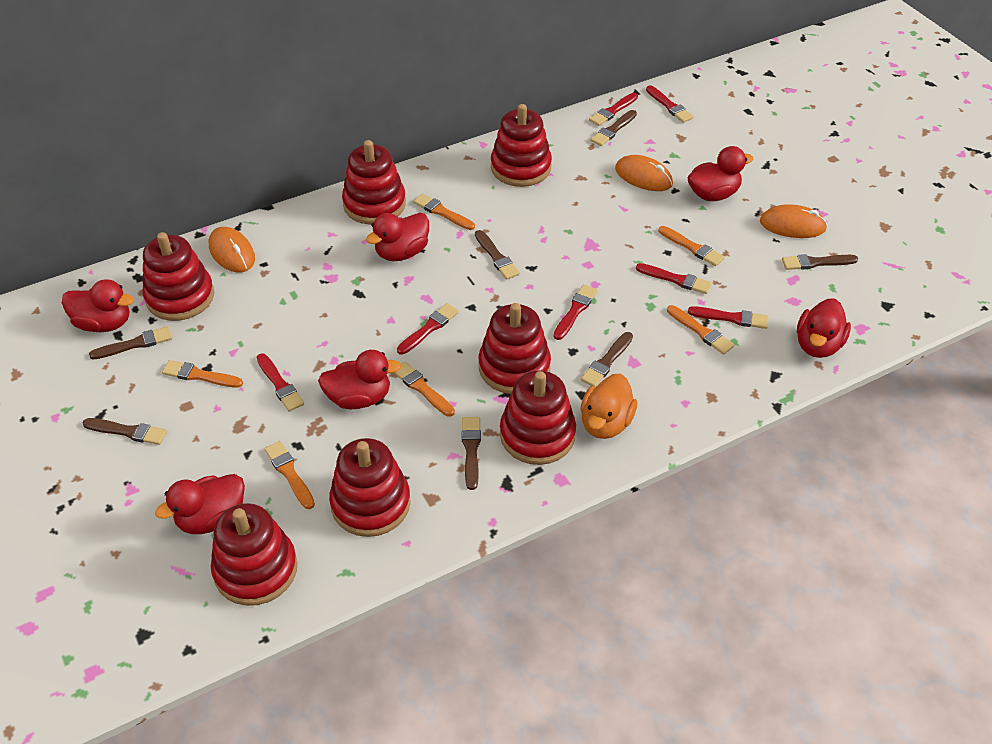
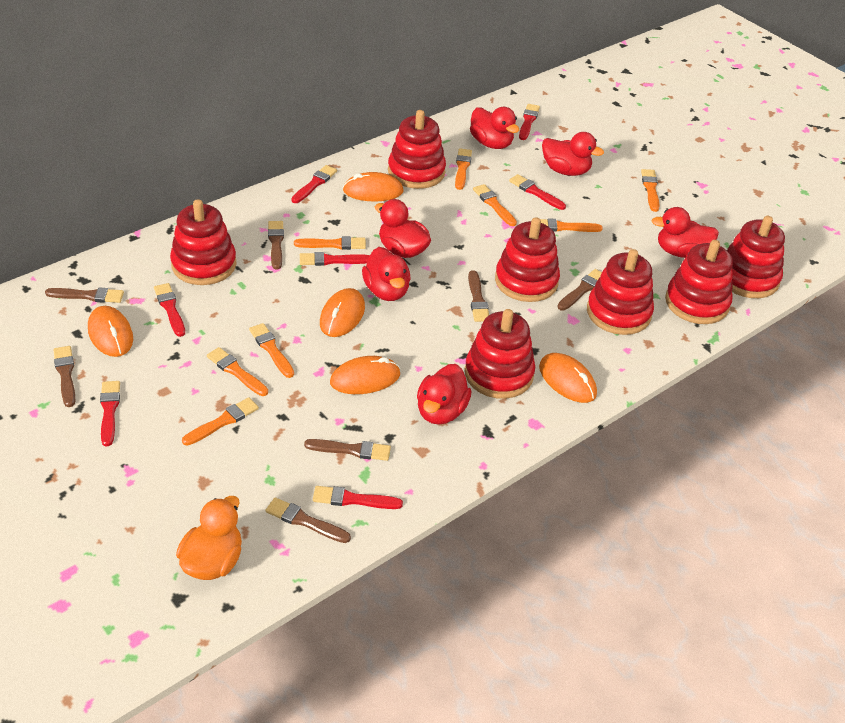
orange brush: 6 -> 8
orange mouse: 3 -> 5

